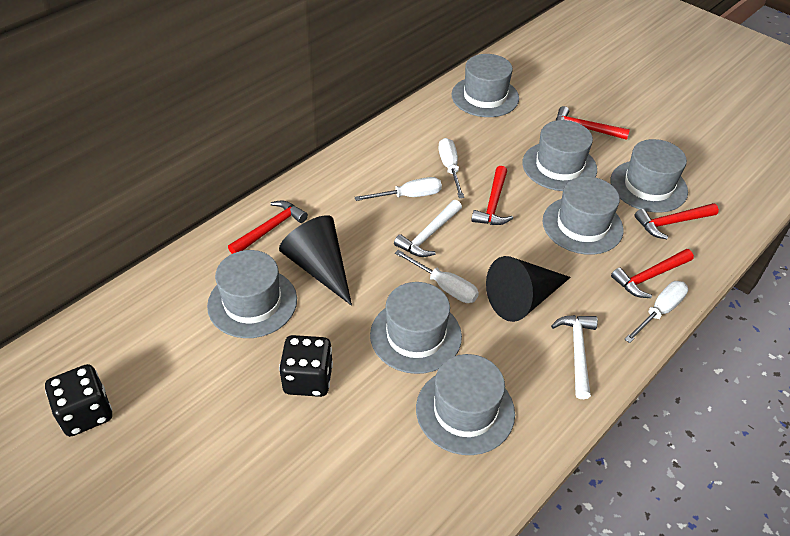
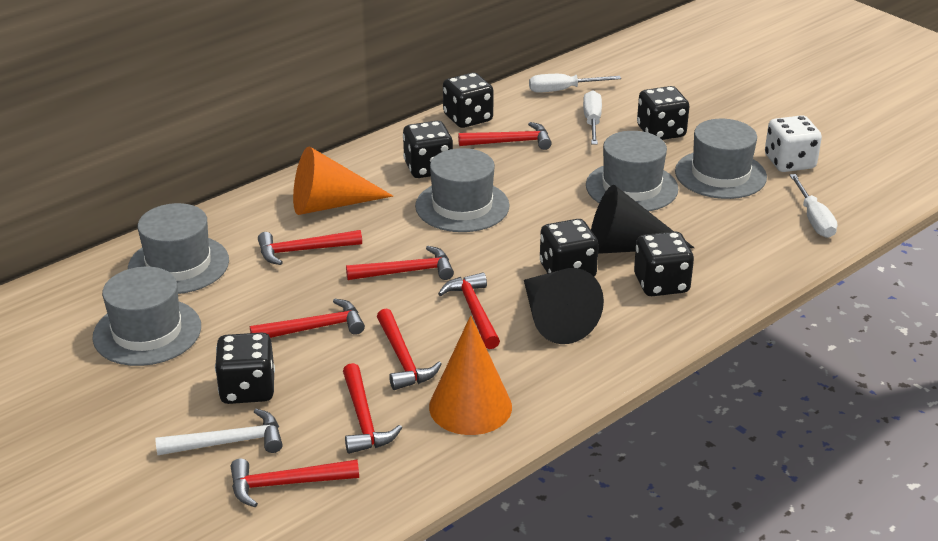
black dice: 2 -> 6
grey hat: 7 -> 5
orange cone: 0 -> 2
red hammer: 5 -> 8
white dice: 0 -> 1
white hammer: 2 -> 1
white screwdriver: 4 -> 3

